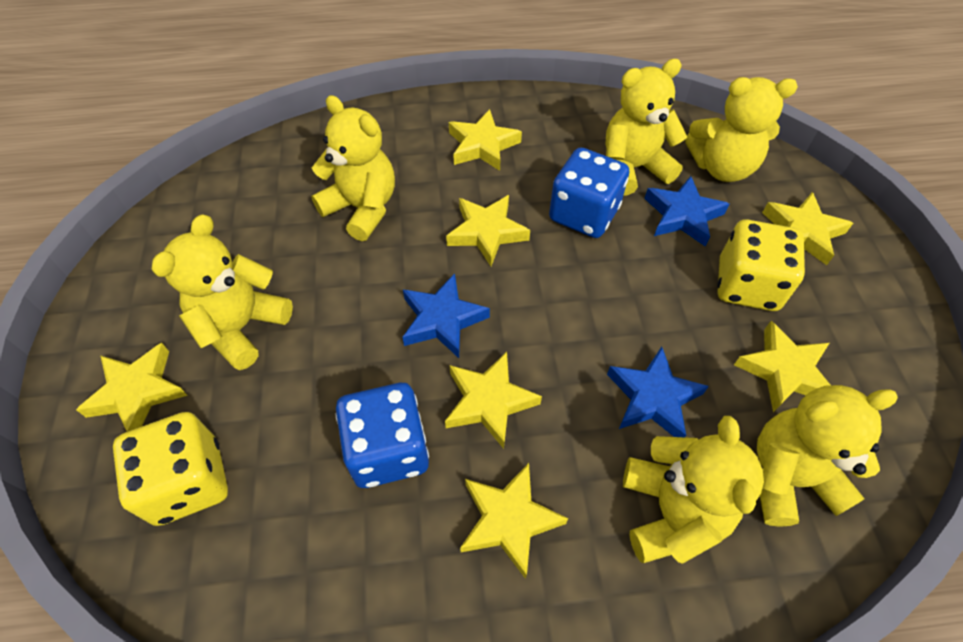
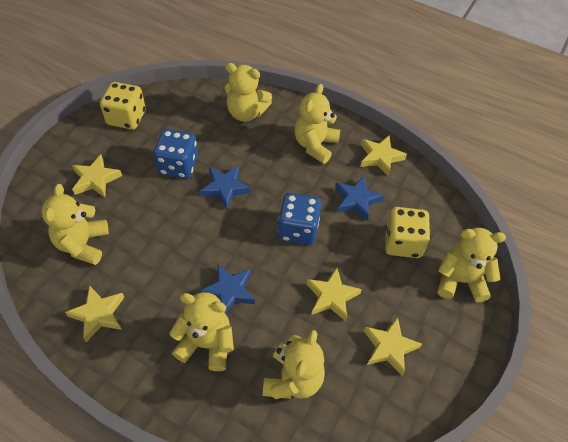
yellow star: 7 -> 5

